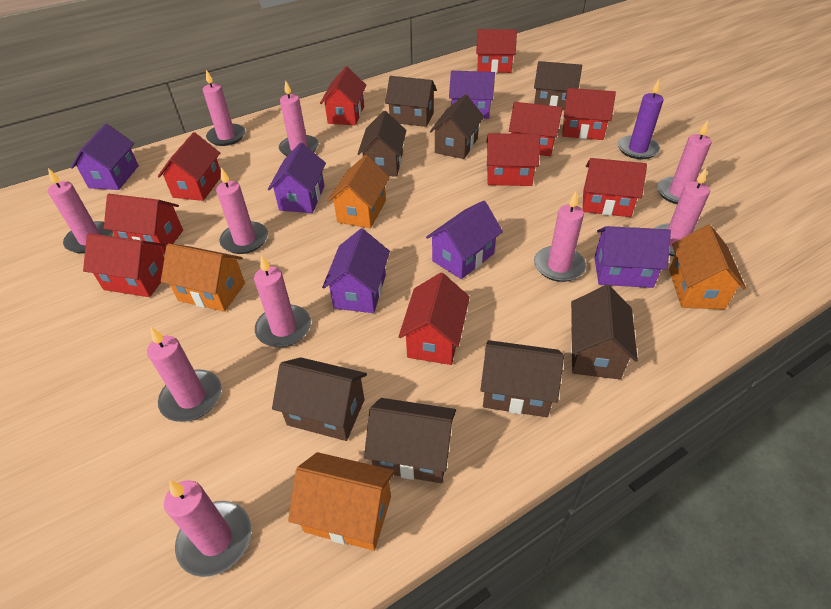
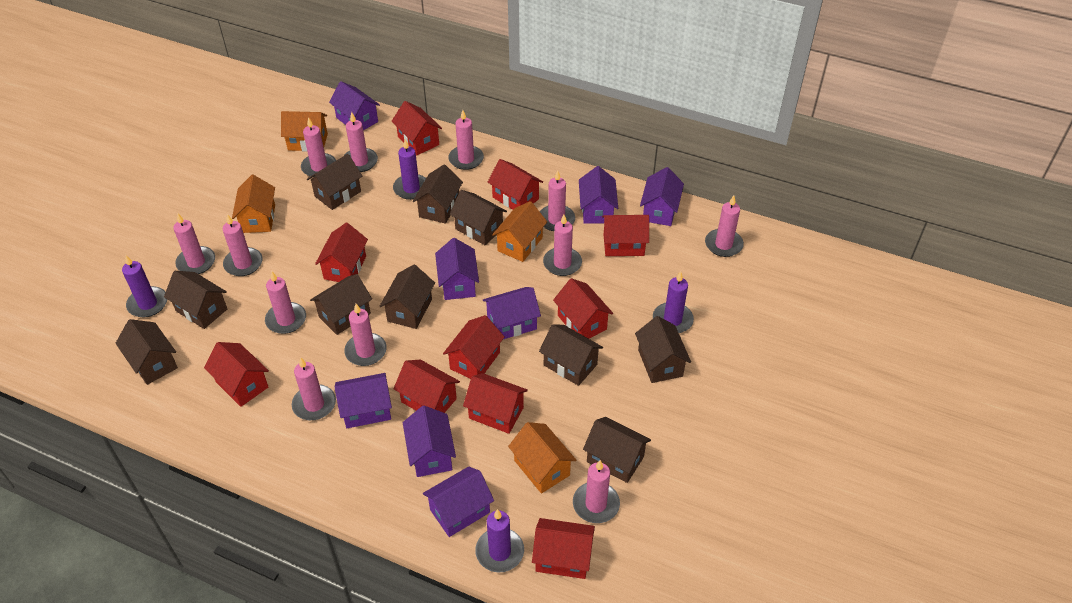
brown house: 8 -> 10
pink candle: 10 -> 12
purple candle: 1 -> 4
purple house: 6 -> 8

